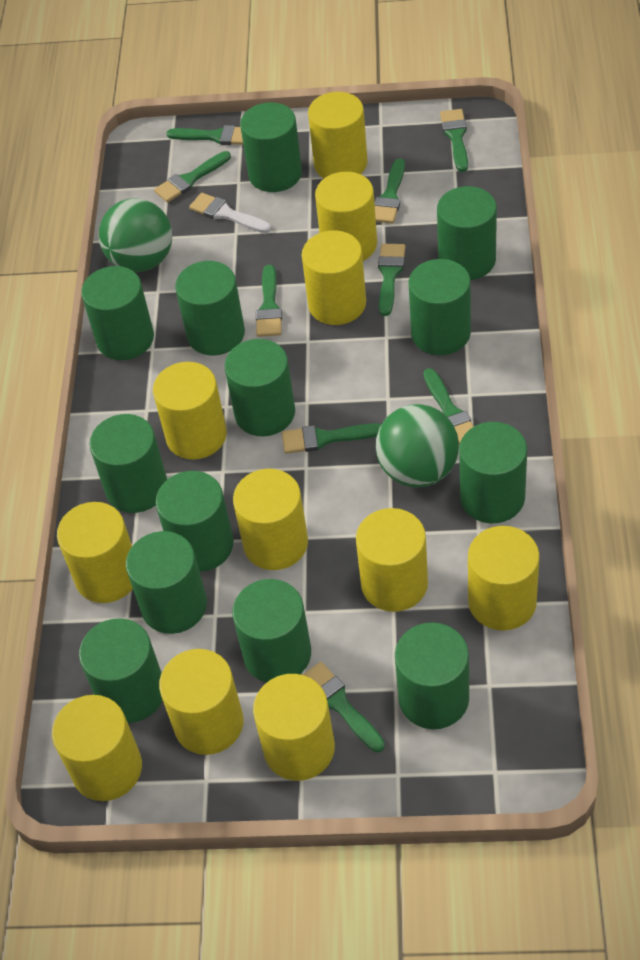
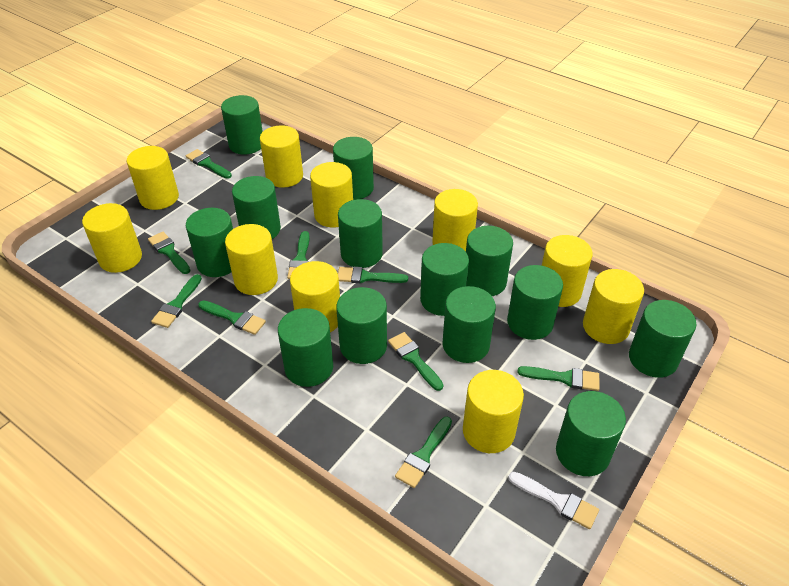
green ball: 2 -> 0
yellow cylinder: 11 -> 10

